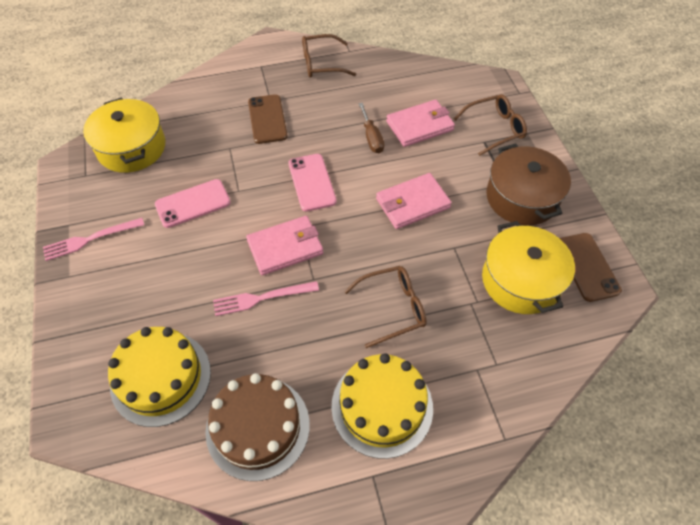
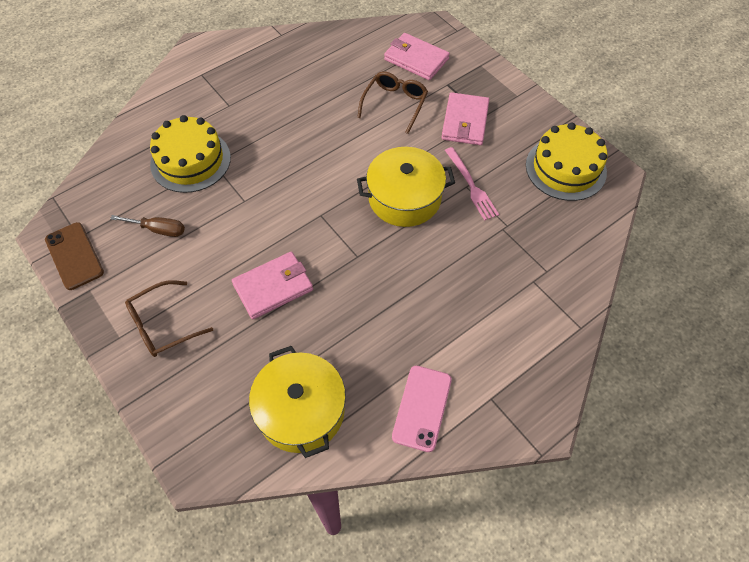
brown cake: 1 -> 0
brown glasses: 3 -> 2
brown phone: 2 -> 1
brown pot: 1 -> 0
pink fork: 2 -> 1
pink phone: 2 -> 1

